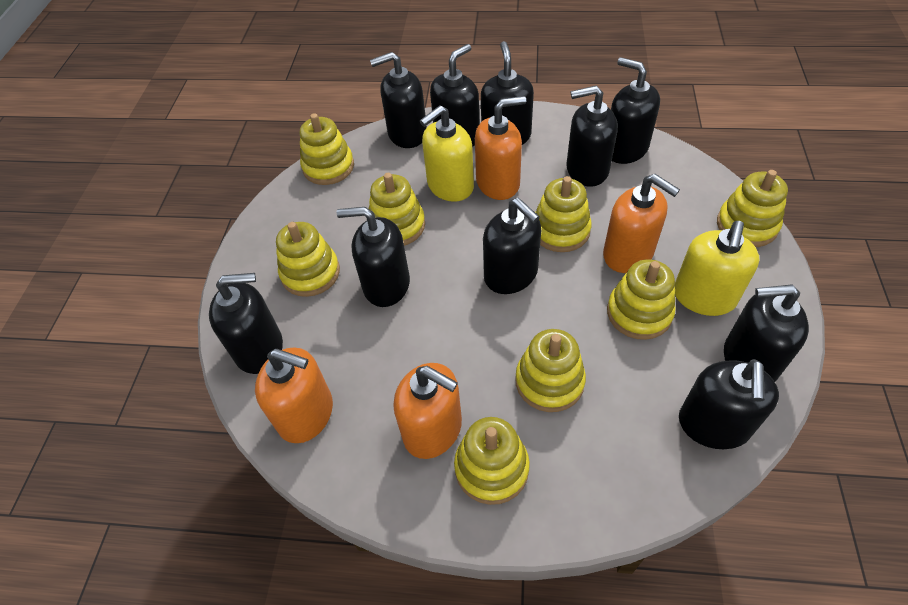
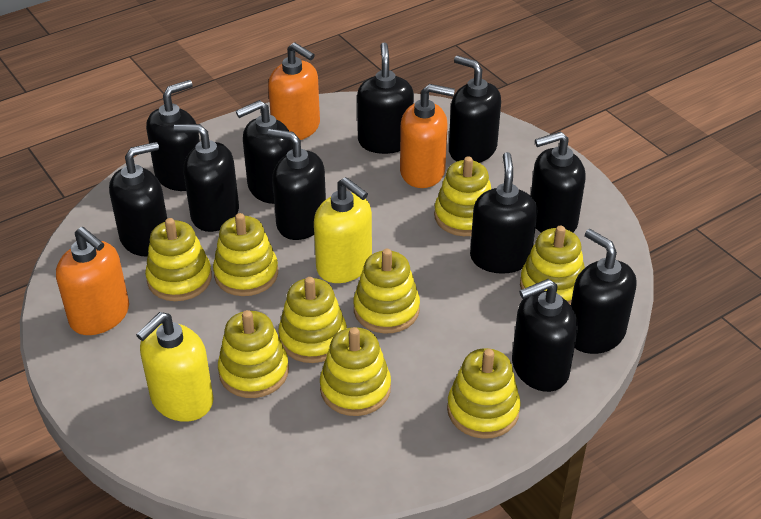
black soap dispenser: 10 -> 11
orange soap dispenser: 4 -> 3
yellow stacking toy: 8 -> 9

